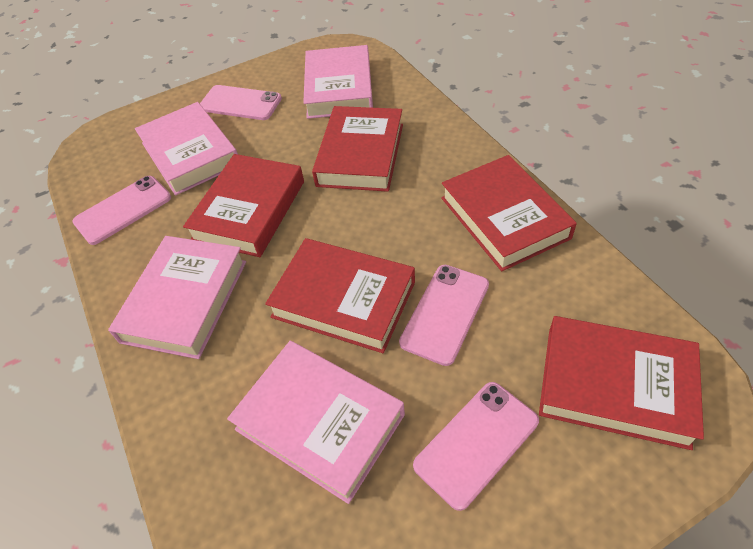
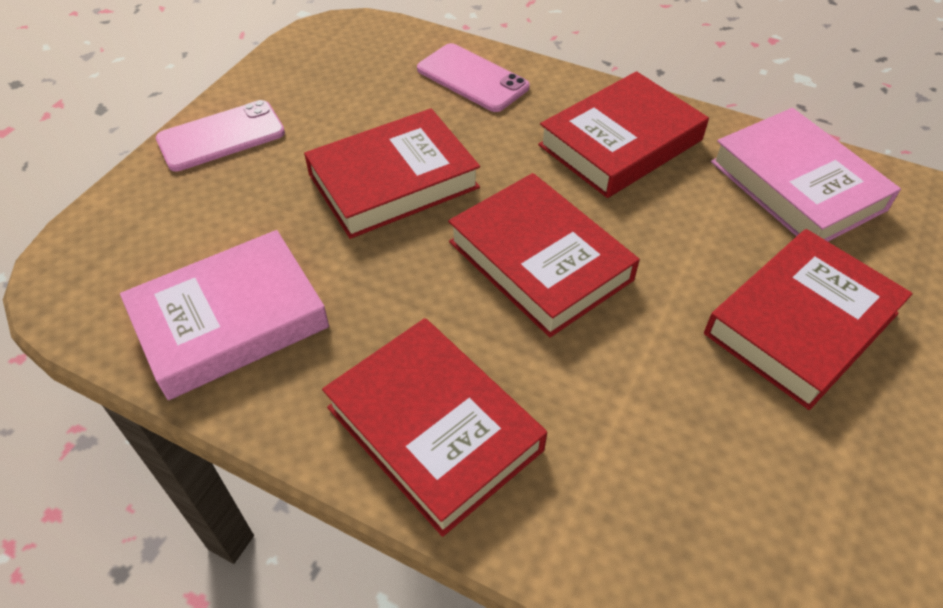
pink book: 4 -> 2
pink phone: 4 -> 2

